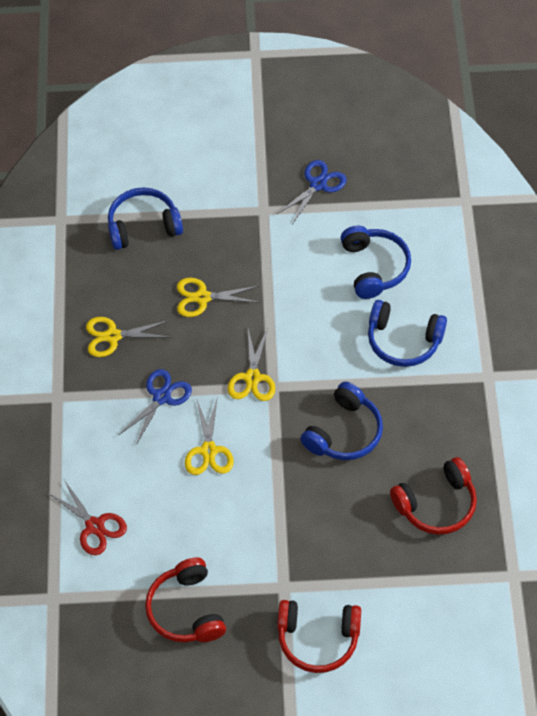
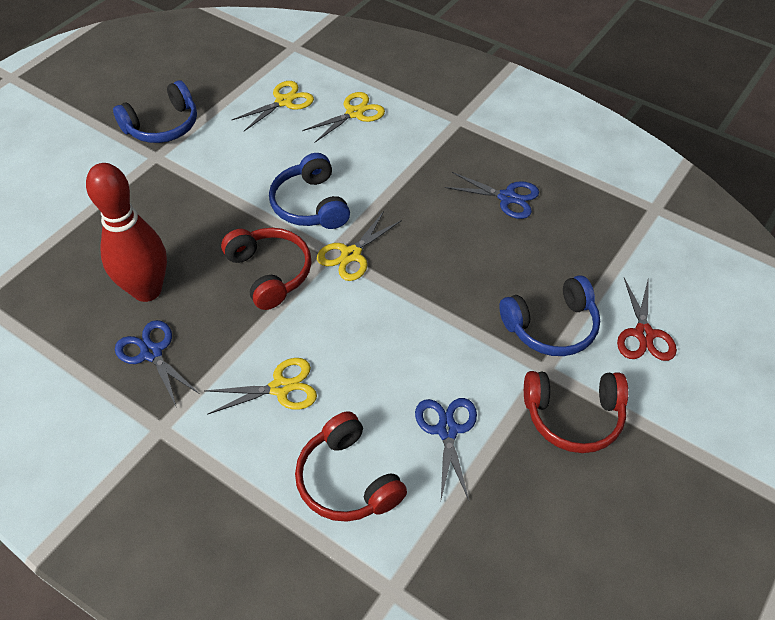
blue headphones: 4 -> 3
blue scissors: 2 -> 3
red bowling pin: 0 -> 1

